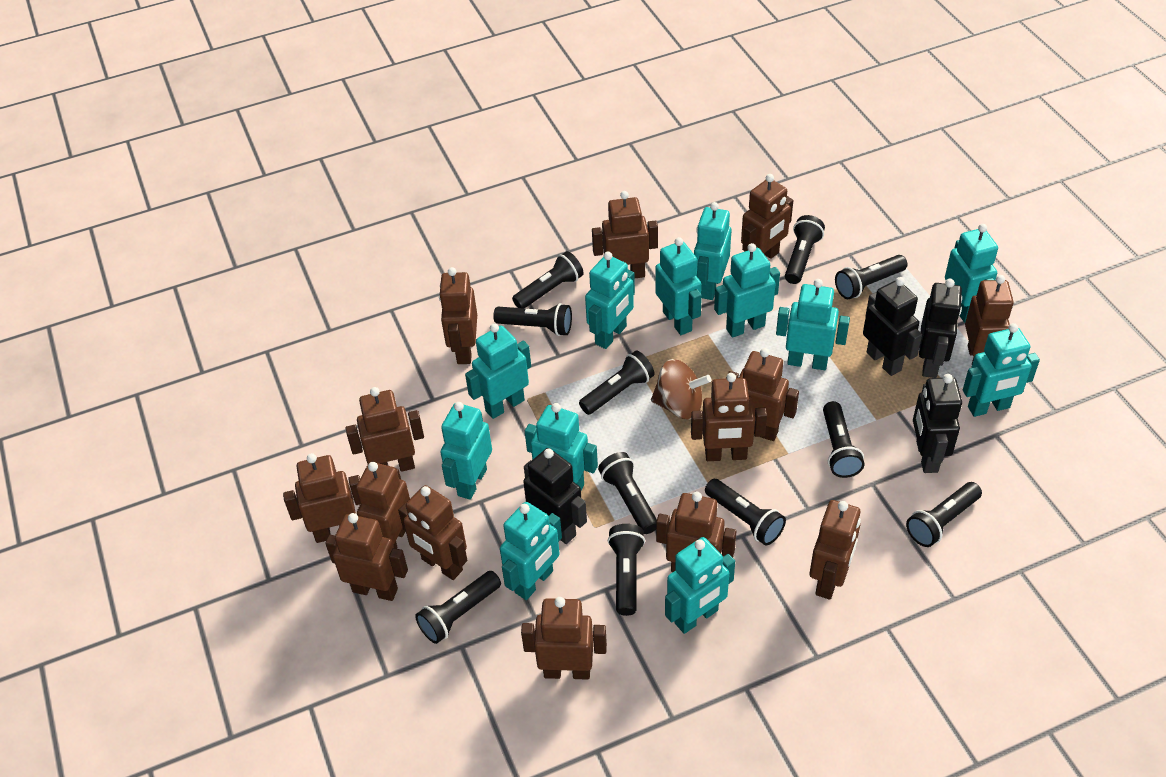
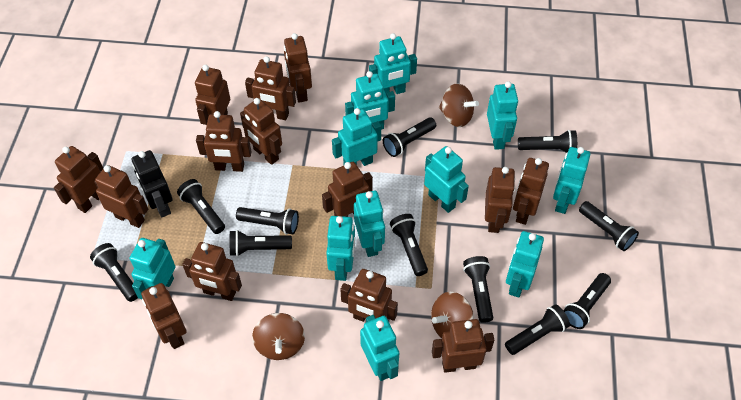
black robot: 4 -> 1
brown spinning top: 1 -> 3
turquoise robot: 12 -> 11

